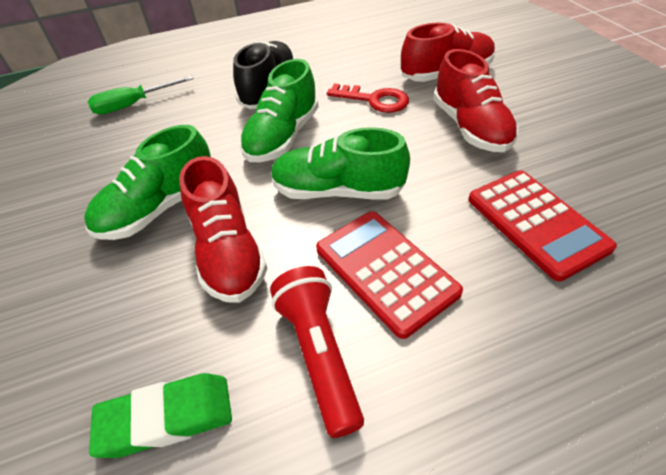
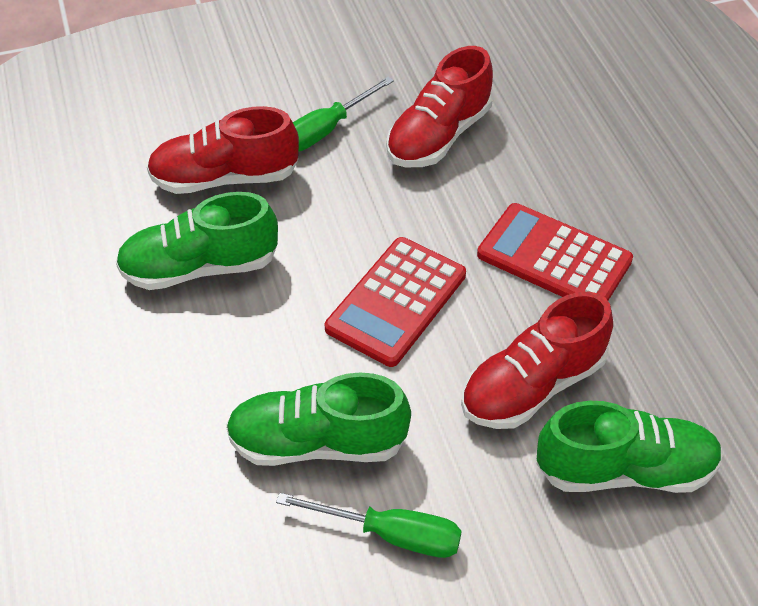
black shoe: 1 -> 0
green eraser: 1 -> 0
green screwdriver: 1 -> 2
red flashlight: 1 -> 0
red key: 1 -> 0

